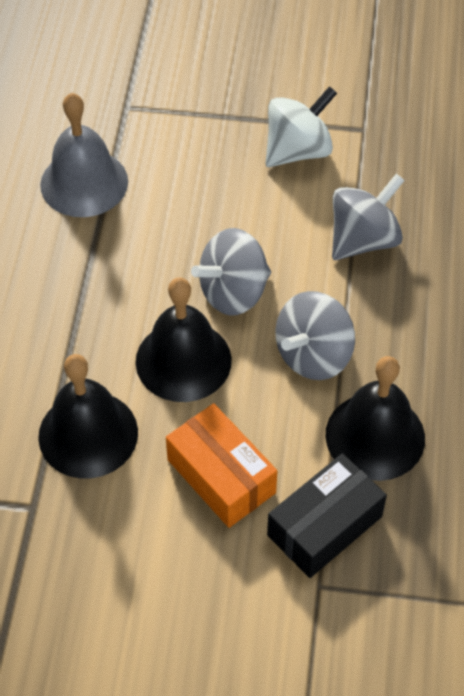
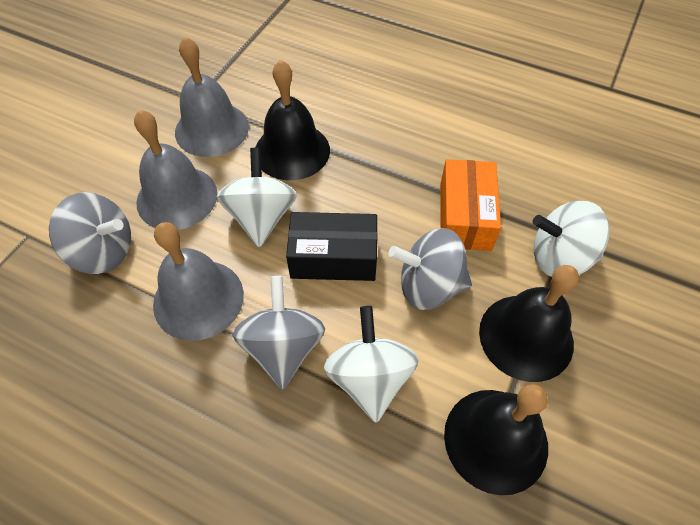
grey bell: 1 -> 3
white spinning top: 1 -> 3

